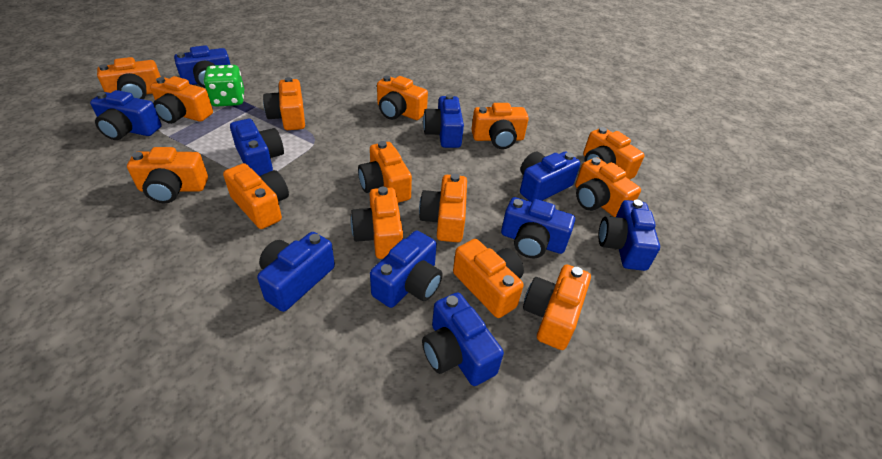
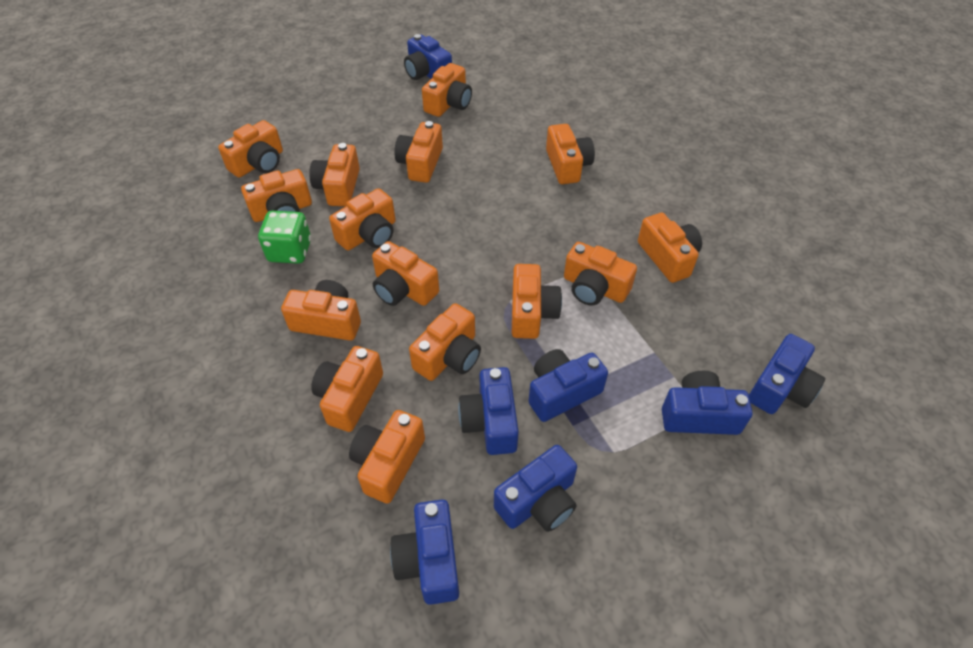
blue camera: 10 -> 7
orange camera: 14 -> 15

